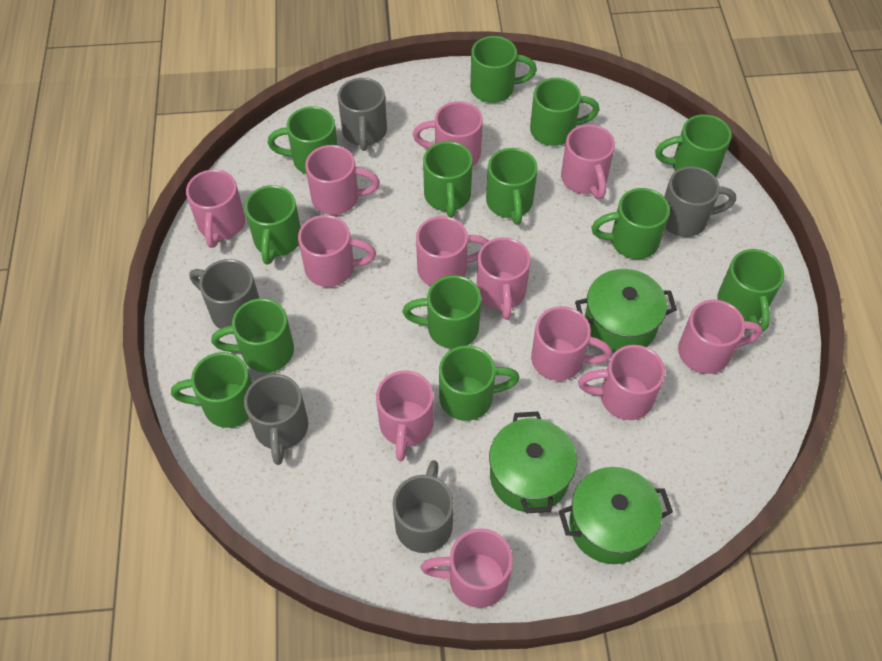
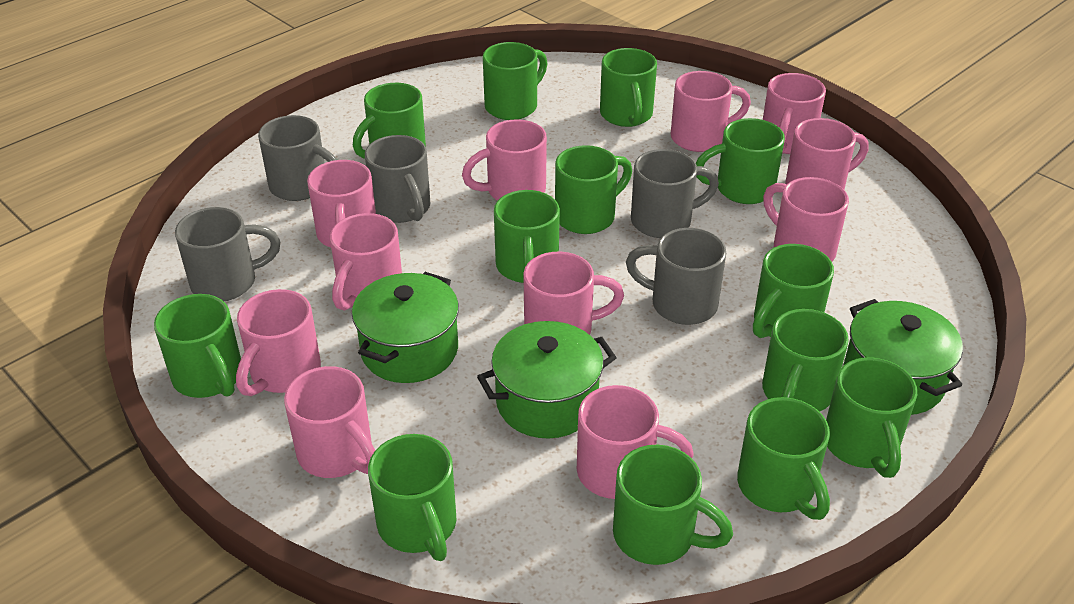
pink mug: 12 -> 11

